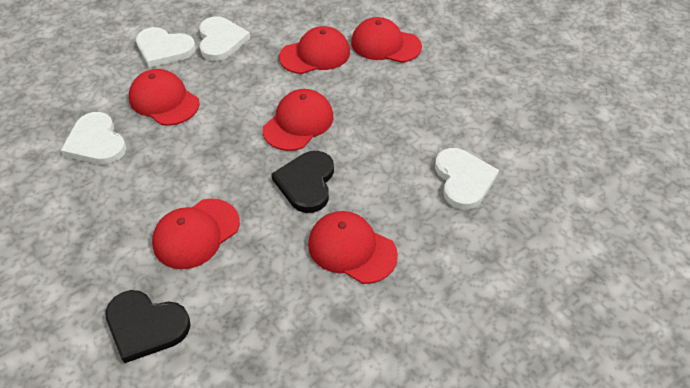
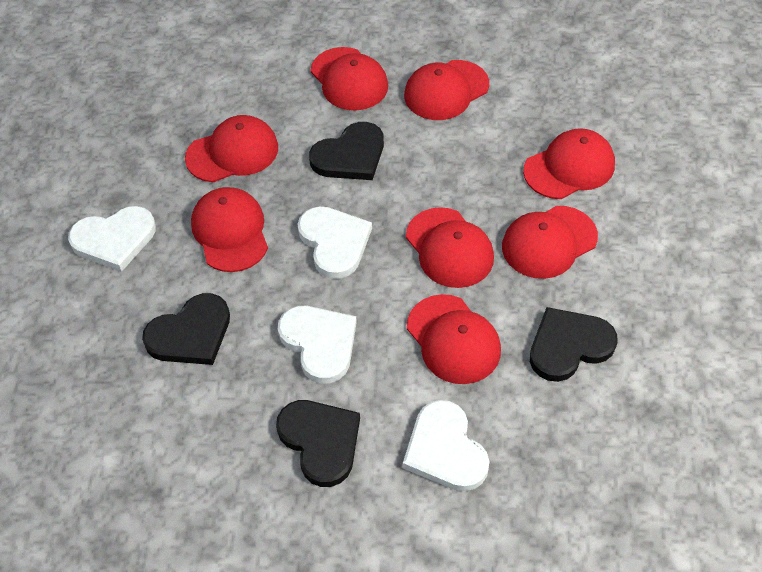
black heart: 2 -> 4
red cap: 6 -> 8

